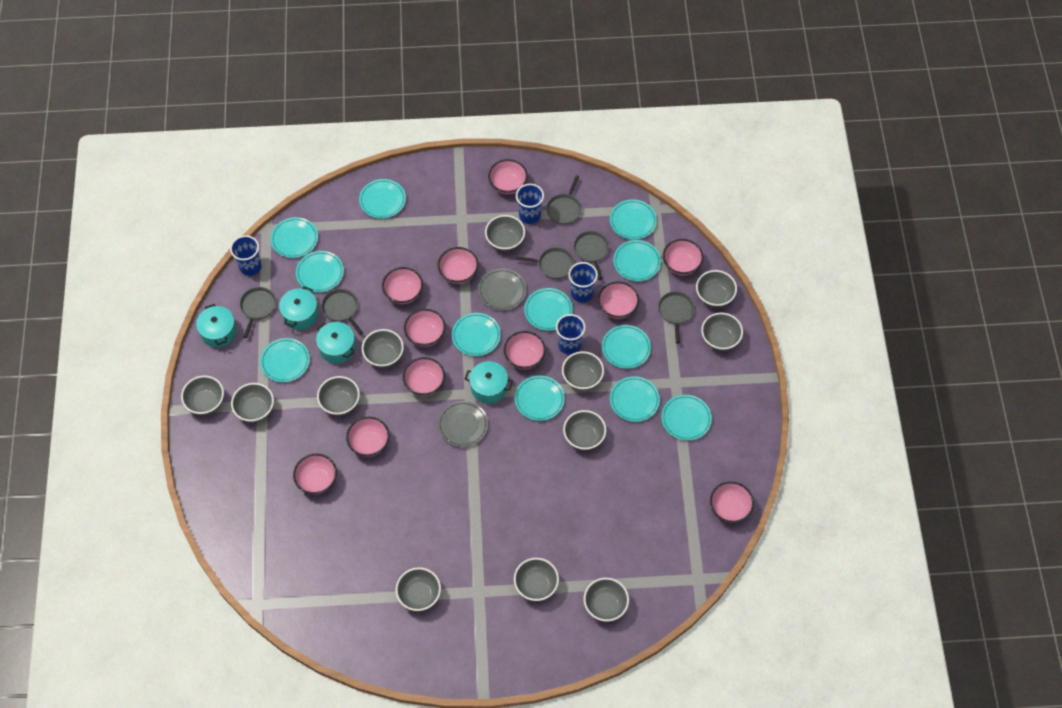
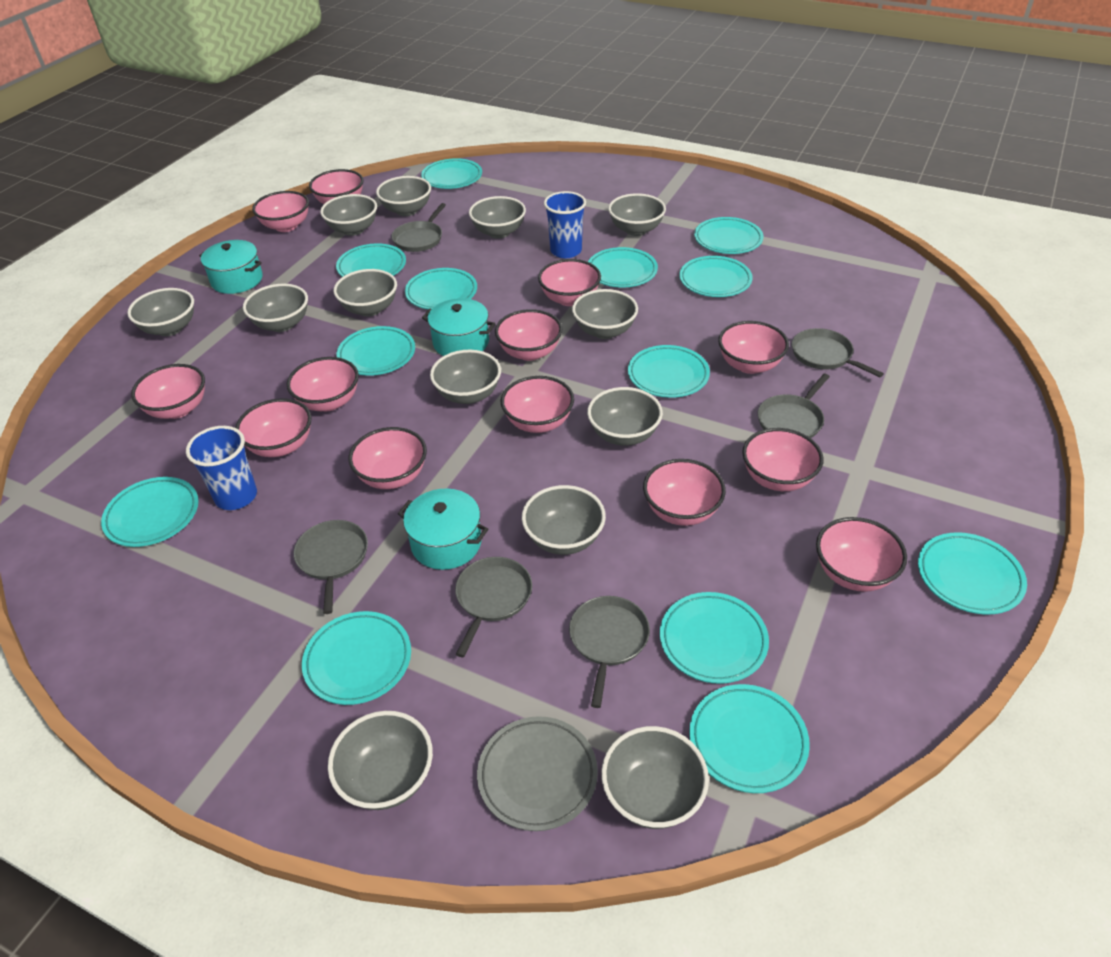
blue cup: 4 -> 2
grey bowl: 12 -> 13
grey plate: 2 -> 1
pink bowl: 11 -> 13
turquoise plate: 12 -> 13
turquoise pot: 4 -> 3

